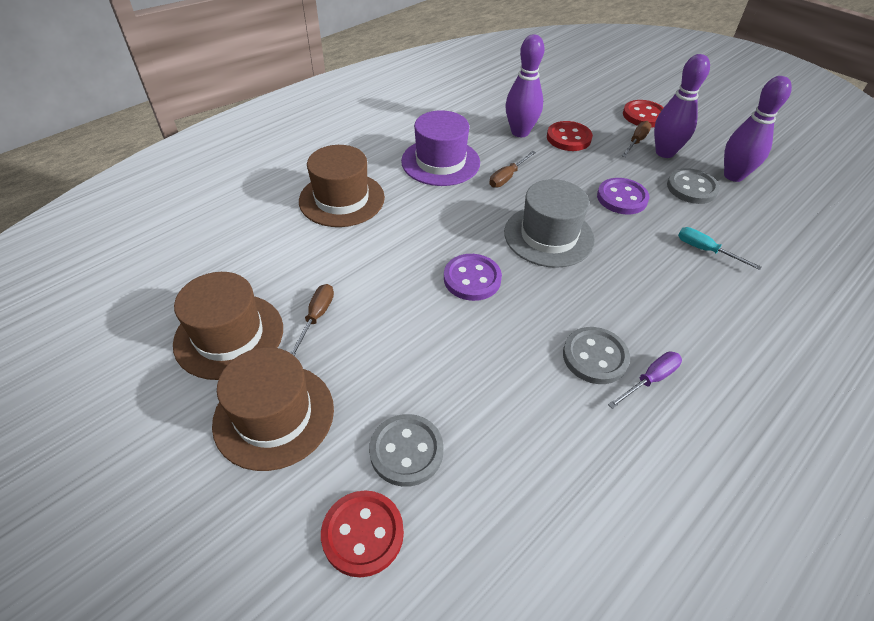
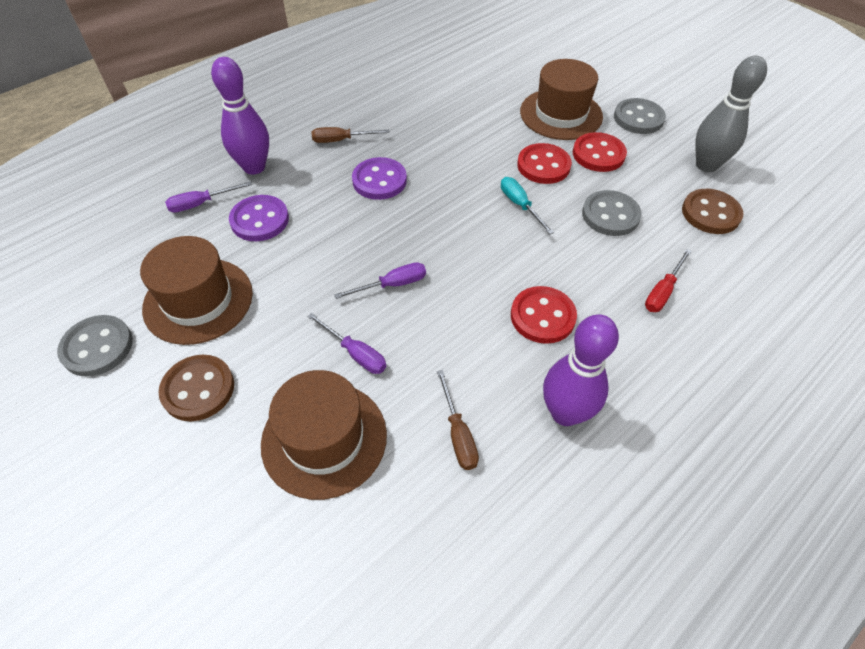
brown button: 0 -> 2
brown screwdriver: 3 -> 2
grey bowling pin: 0 -> 1
grey hat: 1 -> 0
purple bowling pin: 3 -> 2
purple hat: 1 -> 0
purple screwdriver: 1 -> 3
red screwdriver: 0 -> 1

